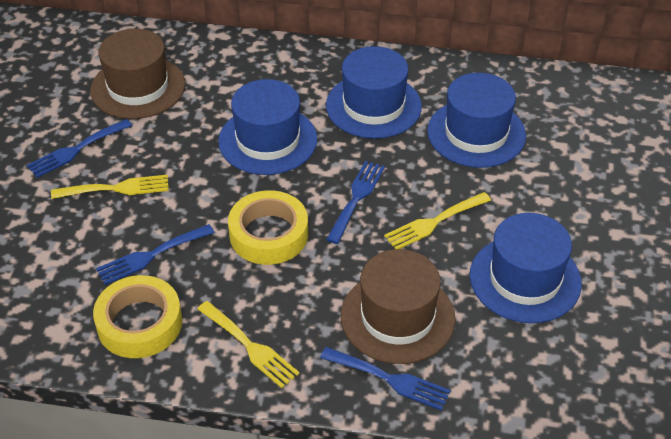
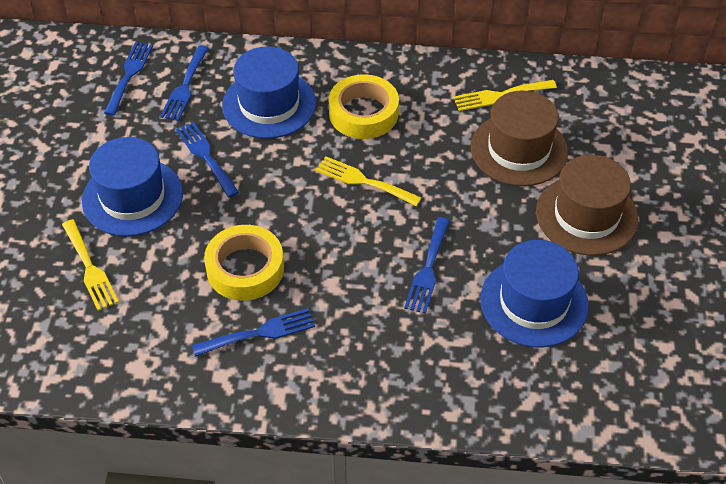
blue fork: 4 -> 5
blue hat: 4 -> 3

